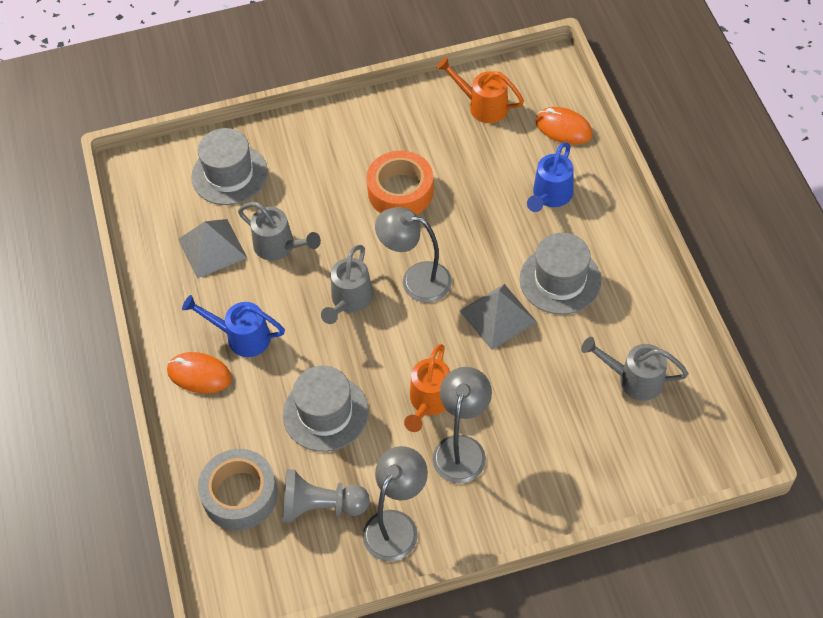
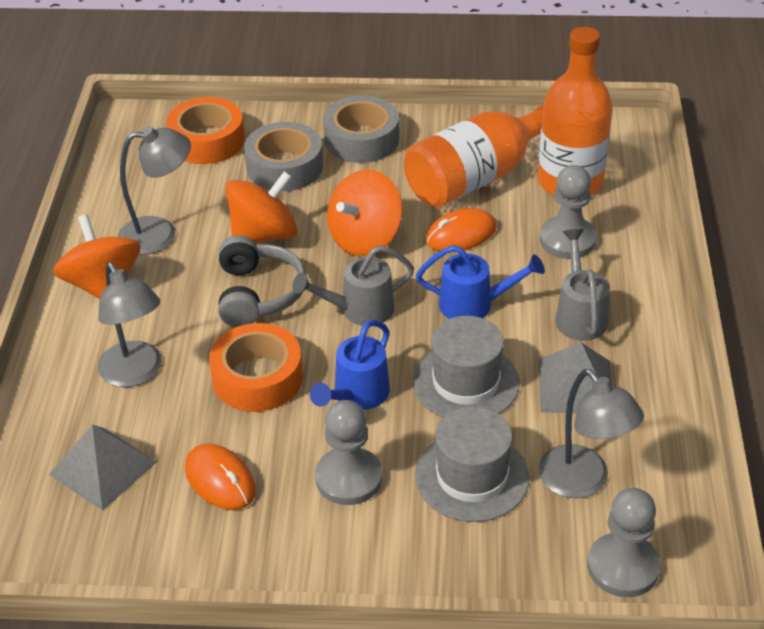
grey hat: 3 -> 2
grey headphones: 0 -> 1
grey pawn: 1 -> 3
grey tape: 1 -> 2
grey watering can: 3 -> 2
orange bottle: 0 -> 2
orange spinning top: 0 -> 3
orange tape: 1 -> 2
orange watering can: 2 -> 0

